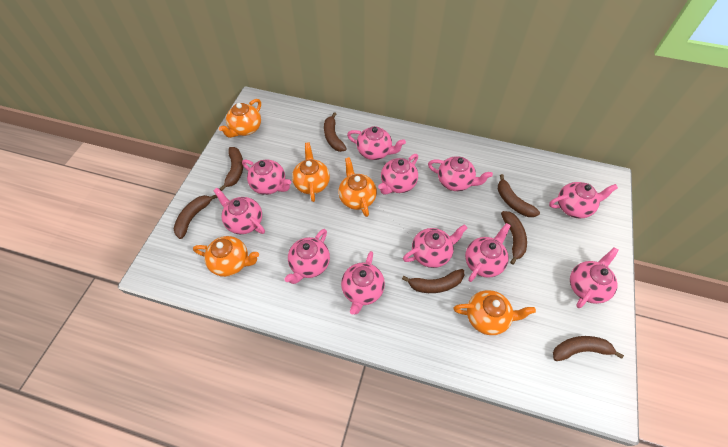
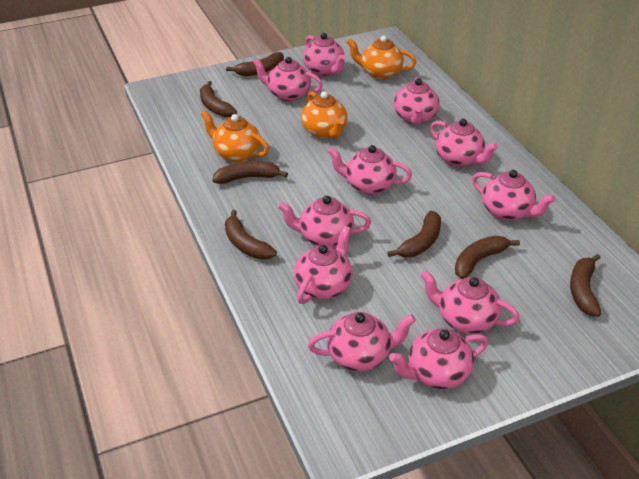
orange teapot: 5 -> 3

